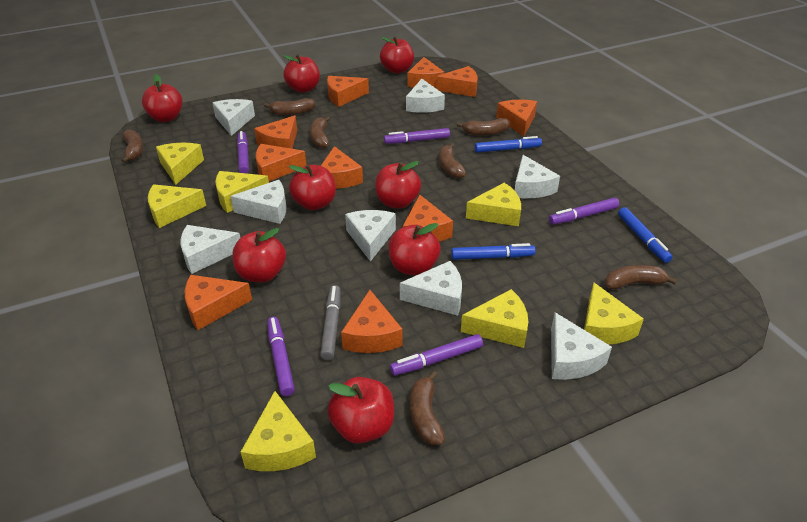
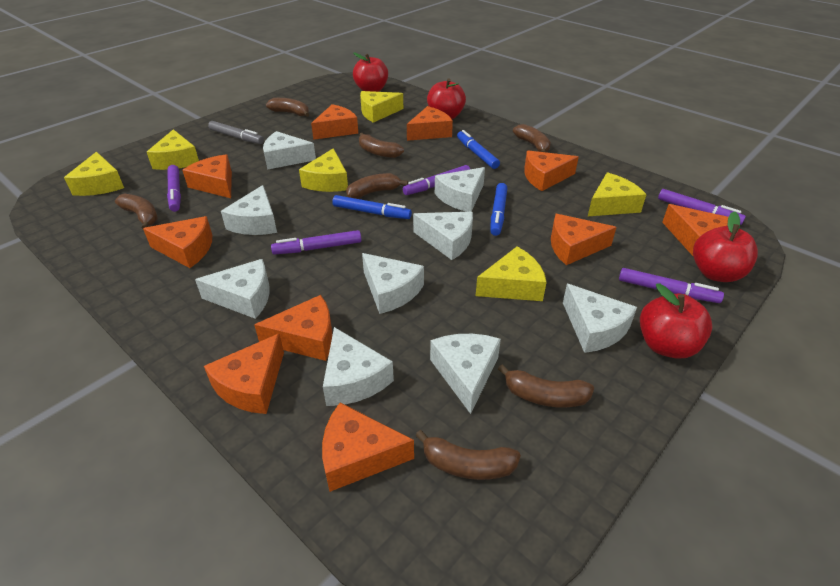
red apple: 8 -> 4
white cheese: 8 -> 9
yellow cheese: 7 -> 6

